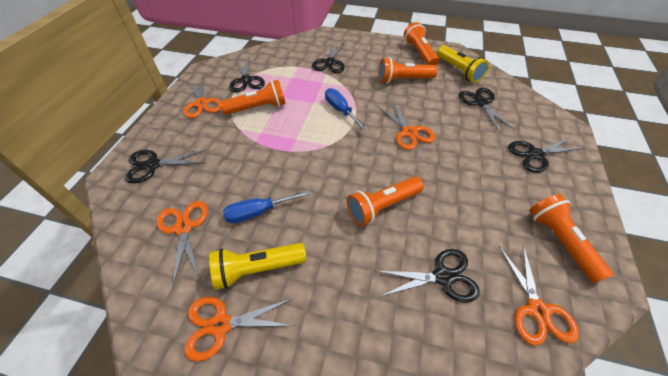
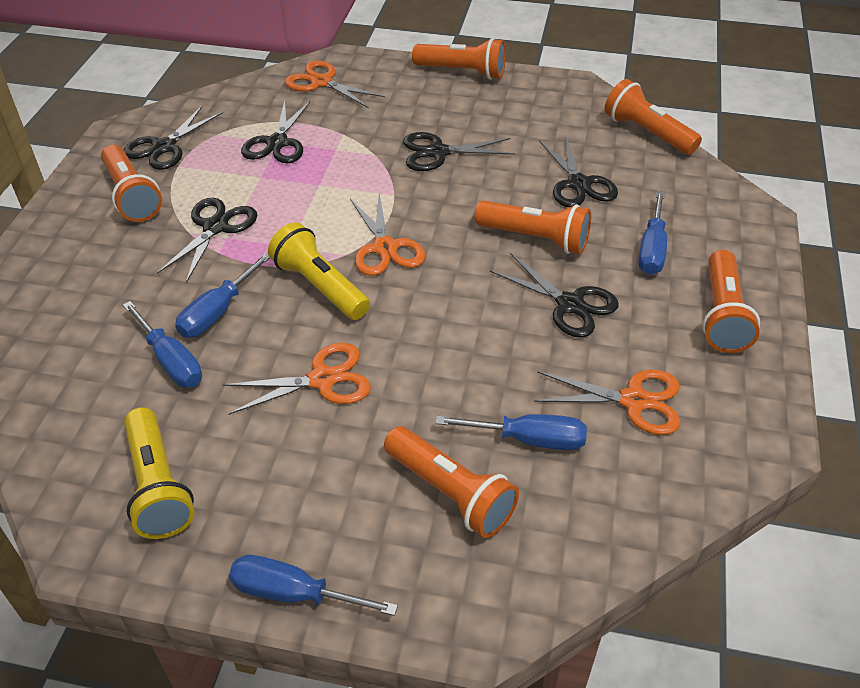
blue screwdriver: 2 -> 5
orange flashlight: 5 -> 6
orange scissors: 5 -> 4

